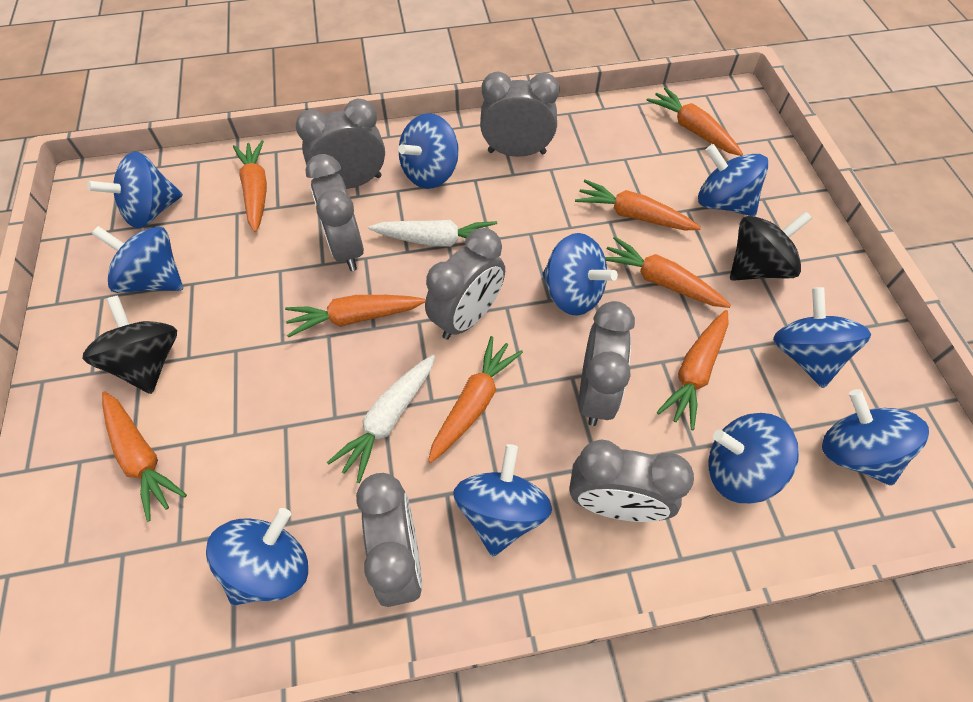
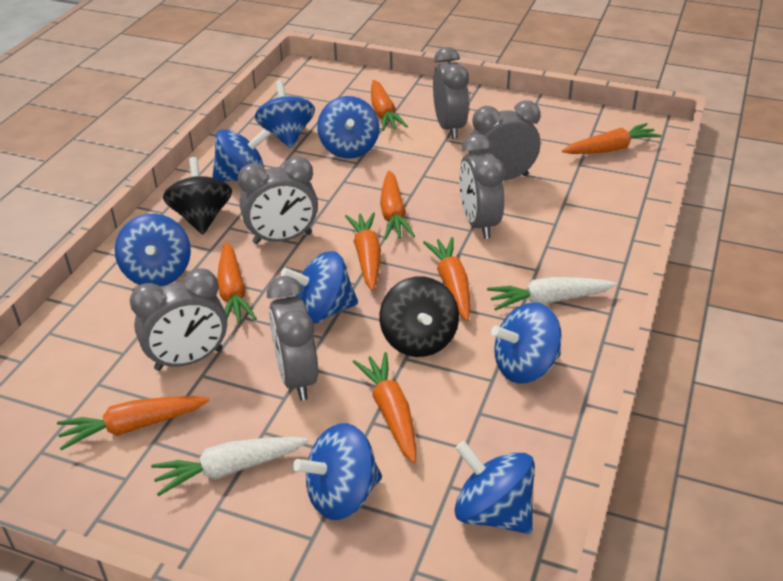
blue spinning top: 10 -> 8
grey clock: 7 -> 6

